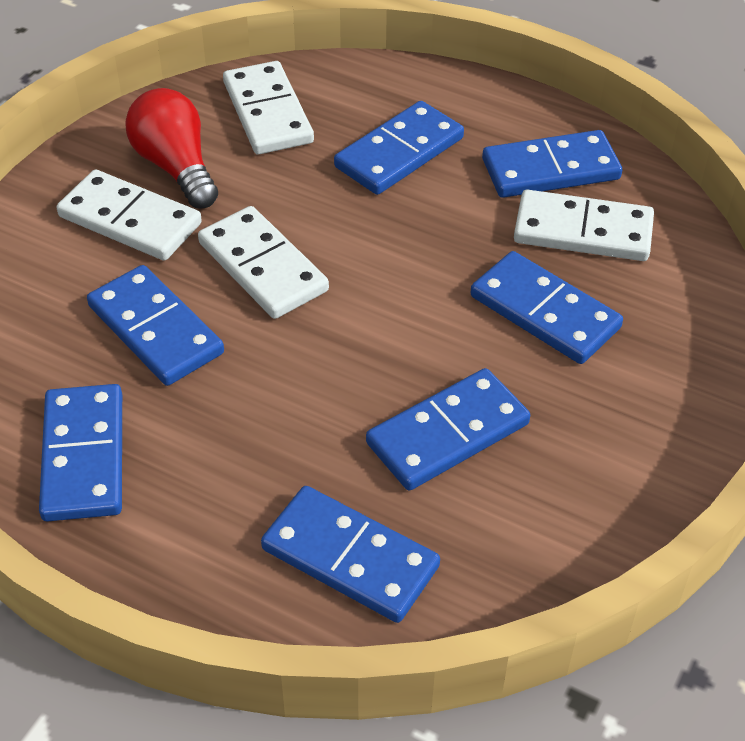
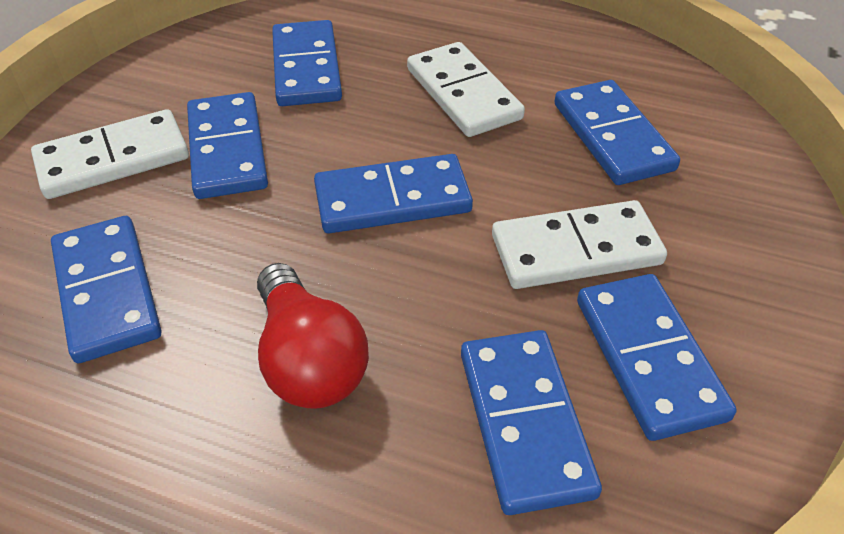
white domino: 4 -> 3

